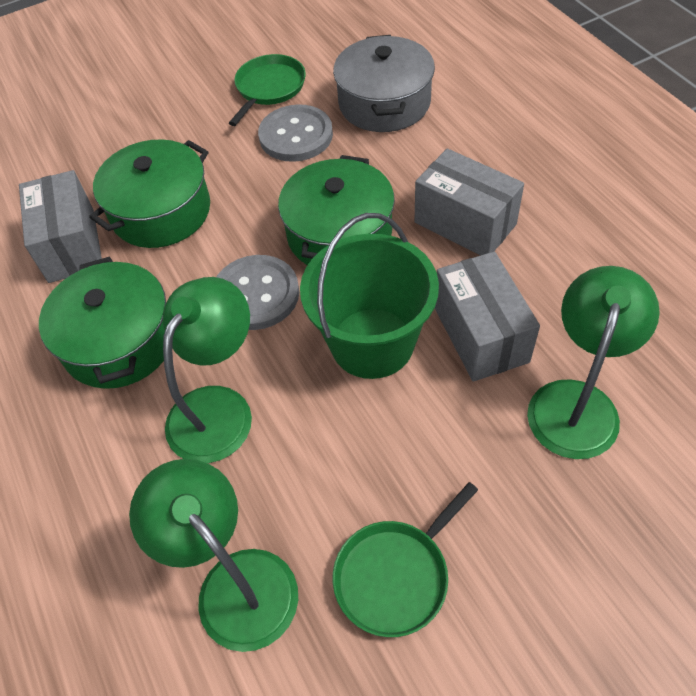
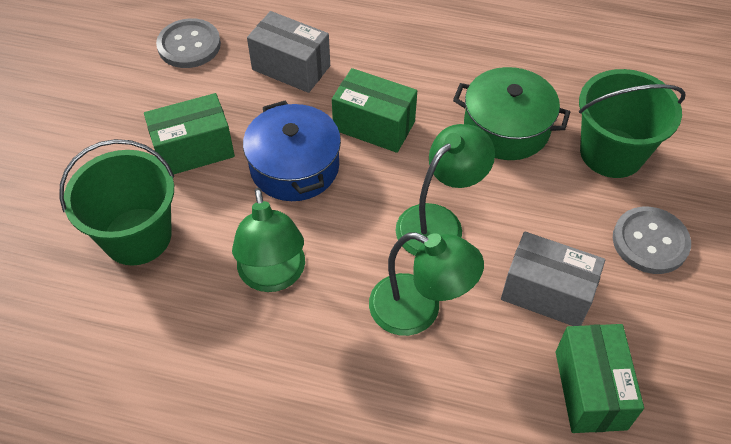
blue pot: 0 -> 1
green box: 0 -> 3
green bucket: 1 -> 2
green pan: 2 -> 0
green pot: 3 -> 1
grey box: 3 -> 2
grey pot: 1 -> 0

